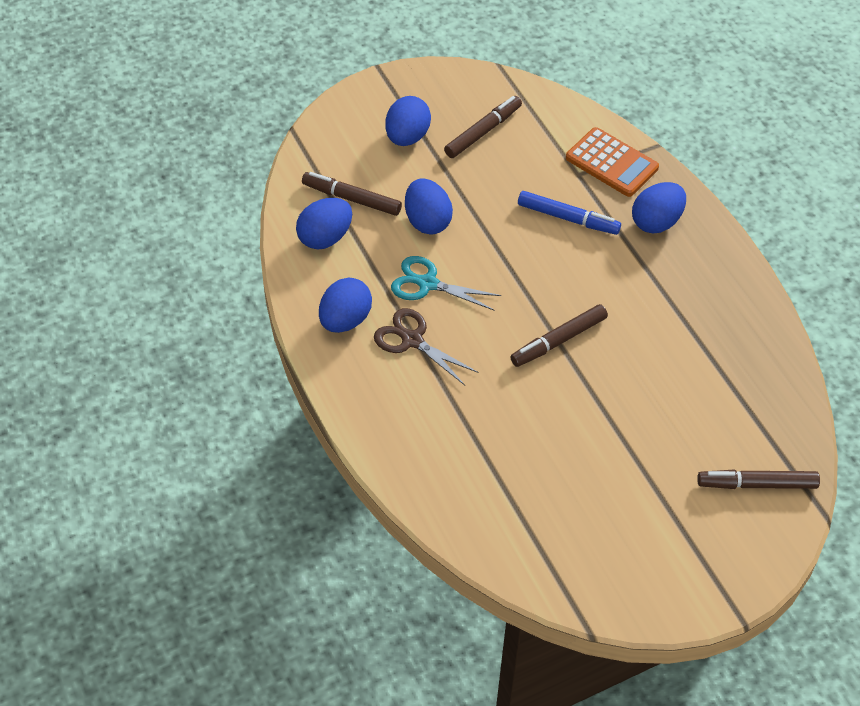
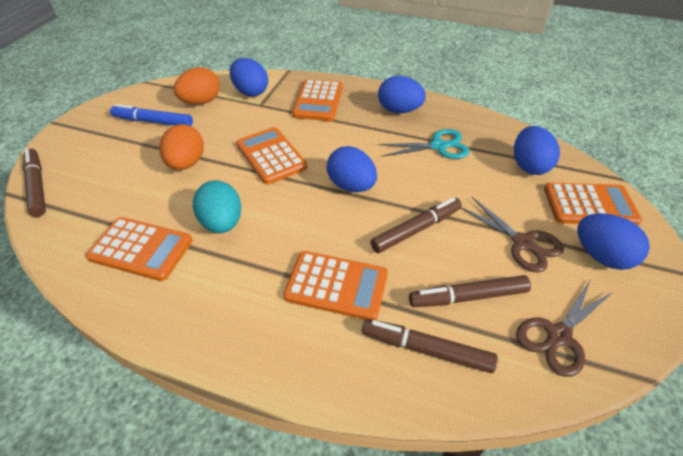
brown scissors: 1 -> 2
orange calculator: 1 -> 5
orange egg: 0 -> 2
turquoise egg: 0 -> 1

